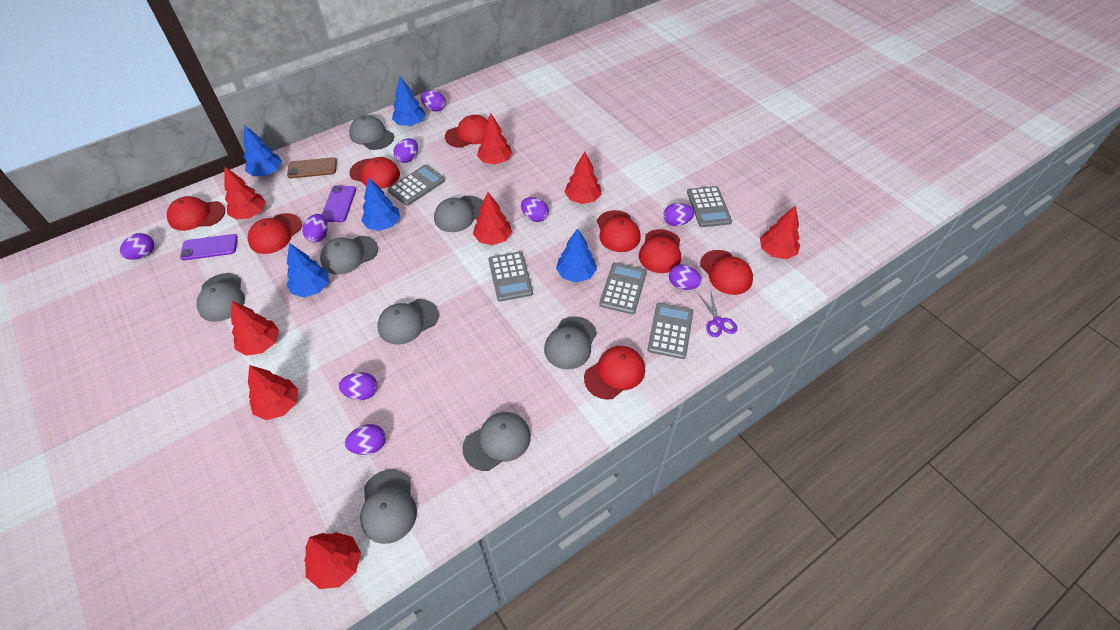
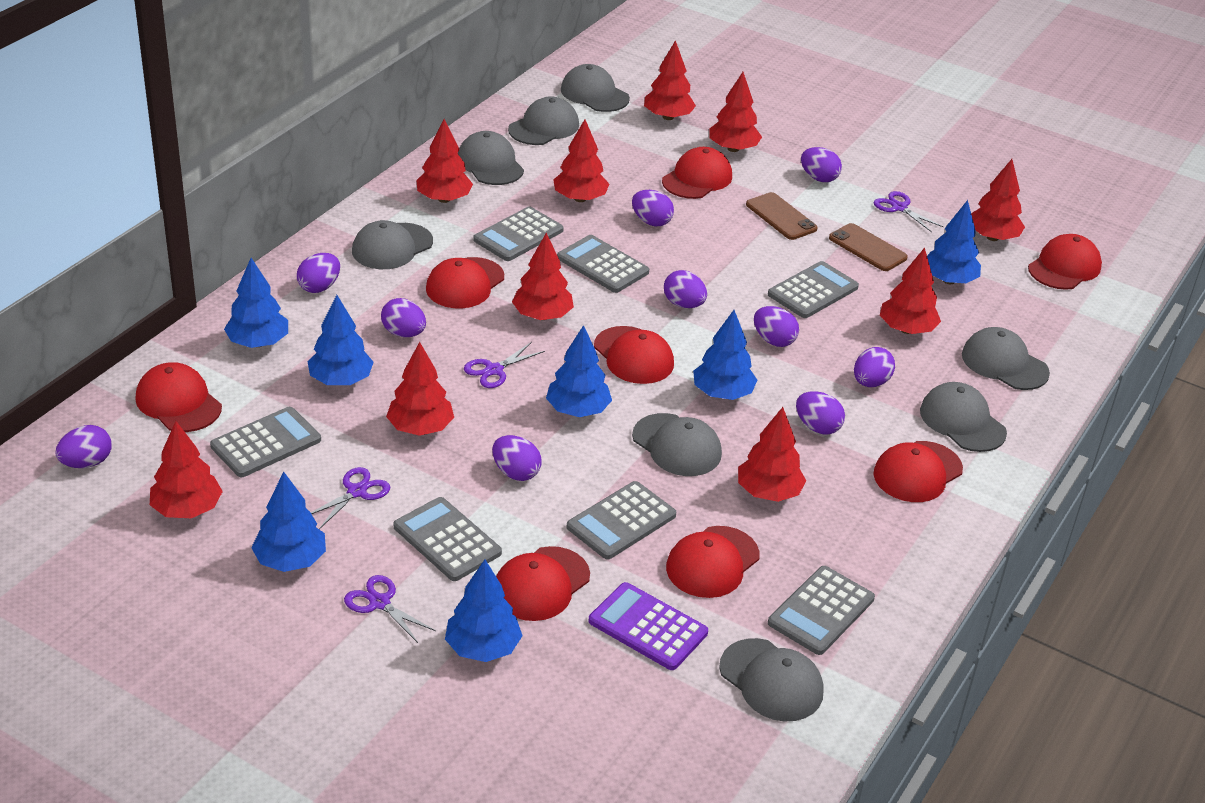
blue tree: 5 -> 7
brown phone: 1 -> 2
grey calculator: 5 -> 7
purple calculator: 0 -> 1
purple egg: 9 -> 10
purple phone: 2 -> 0
purple scissors: 1 -> 4
red tree: 8 -> 10

